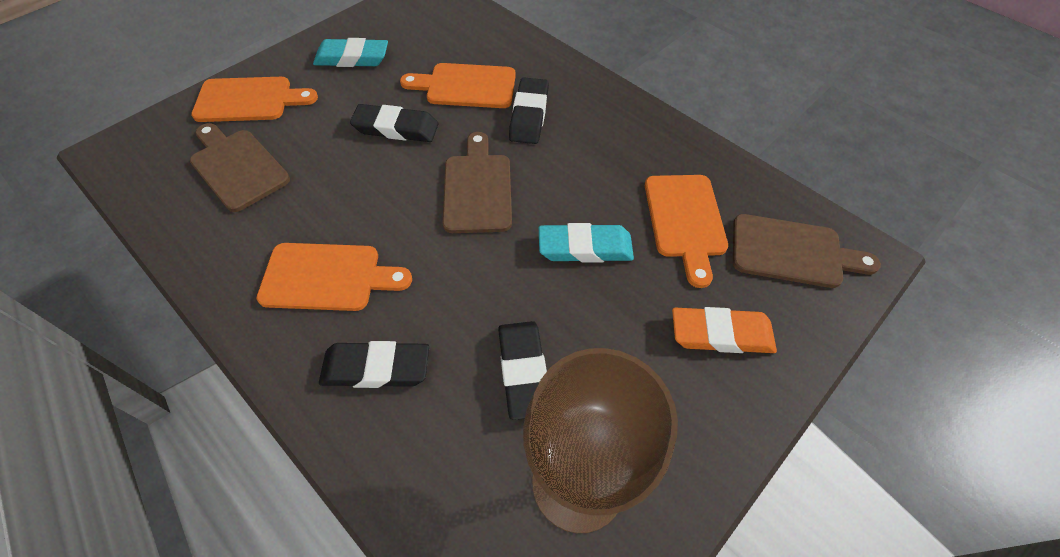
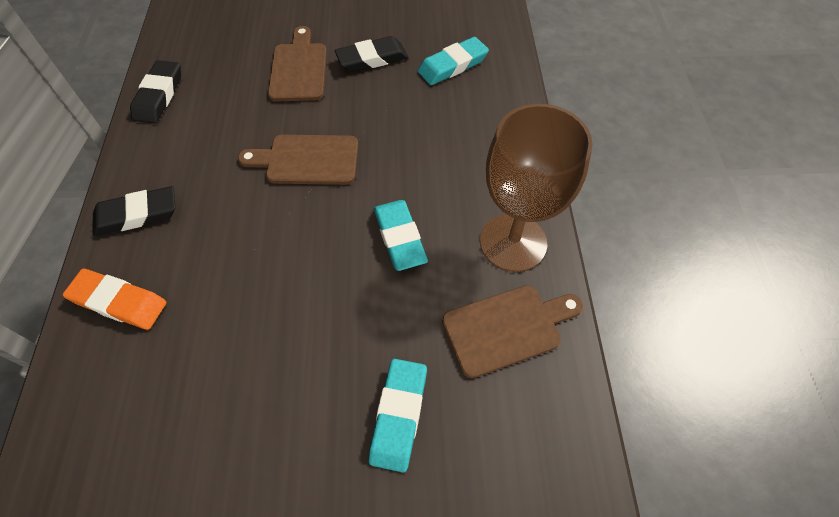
black eraser: 4 -> 3
orange cutting board: 4 -> 0
turquoise eraser: 2 -> 3

